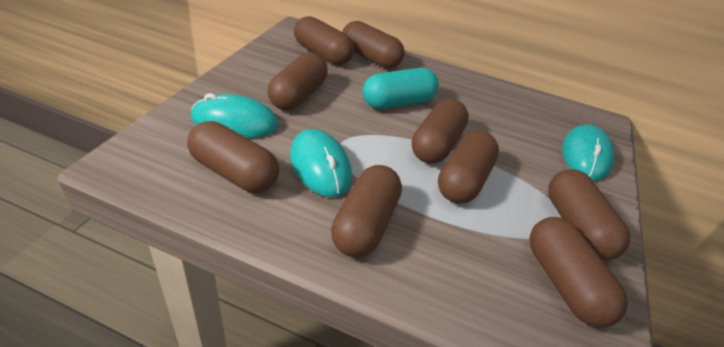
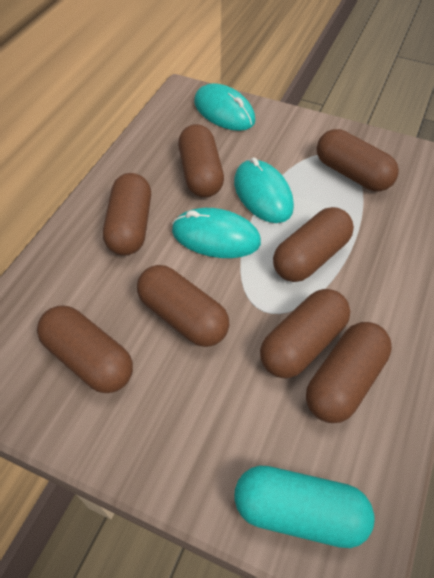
brown capsule: 9 -> 8

